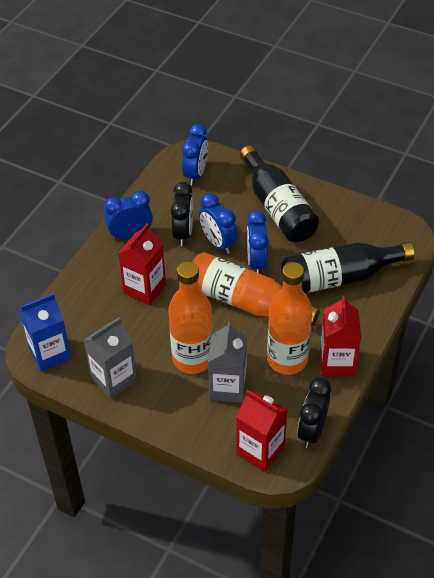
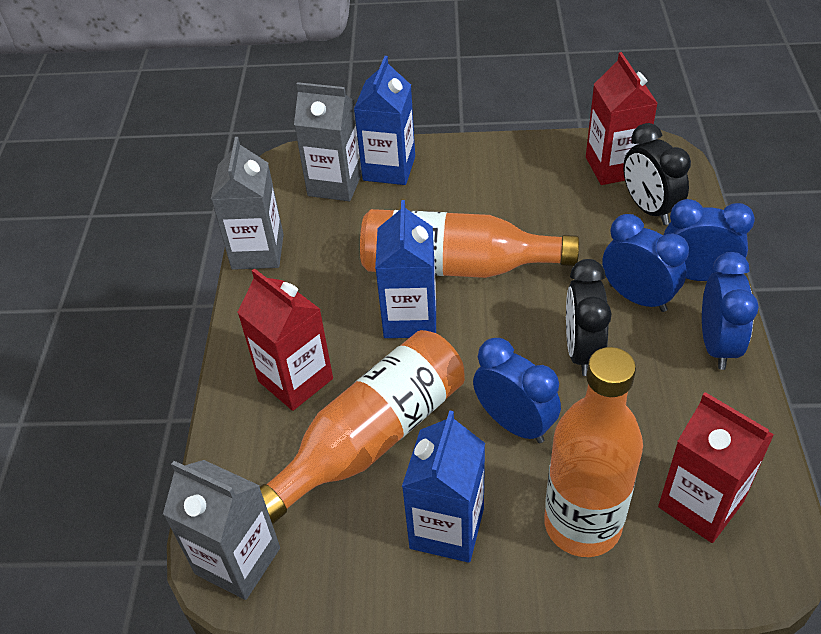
black bottle: 2 -> 0
blue carton: 1 -> 3
grey carton: 2 -> 3

